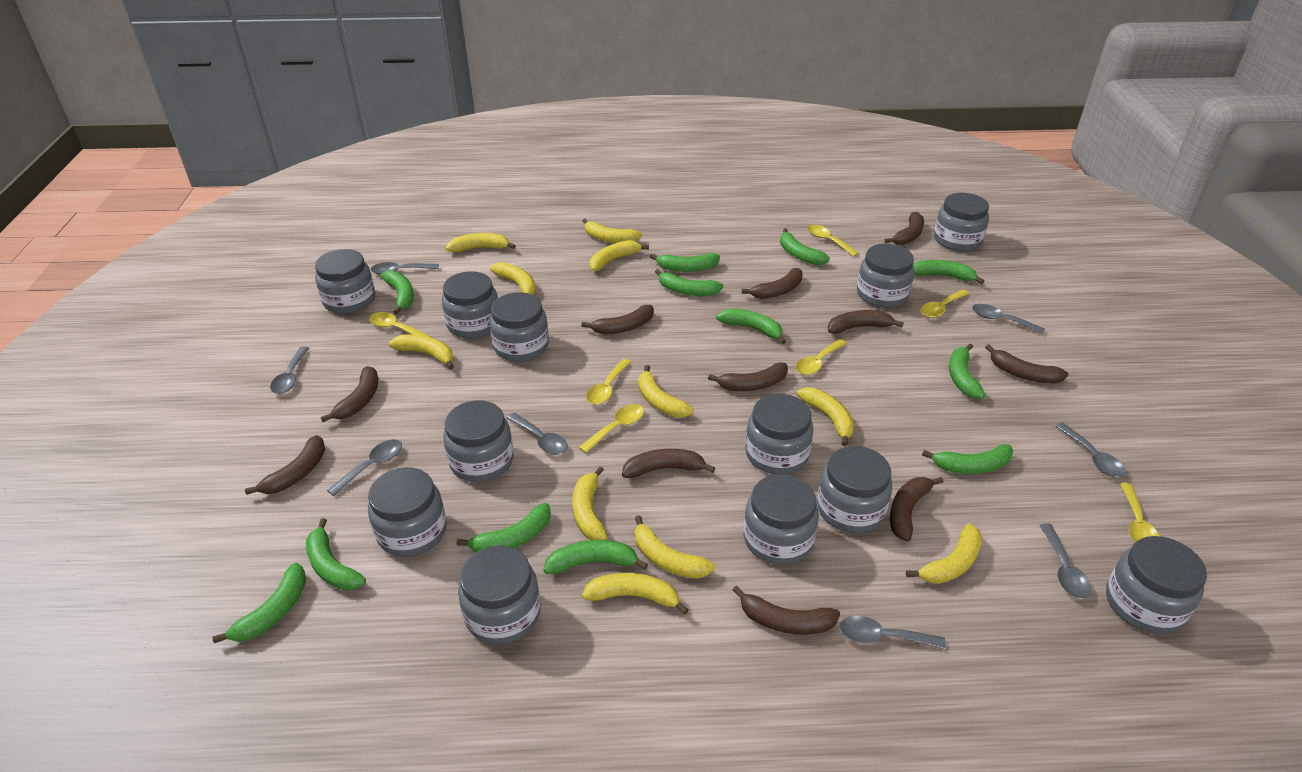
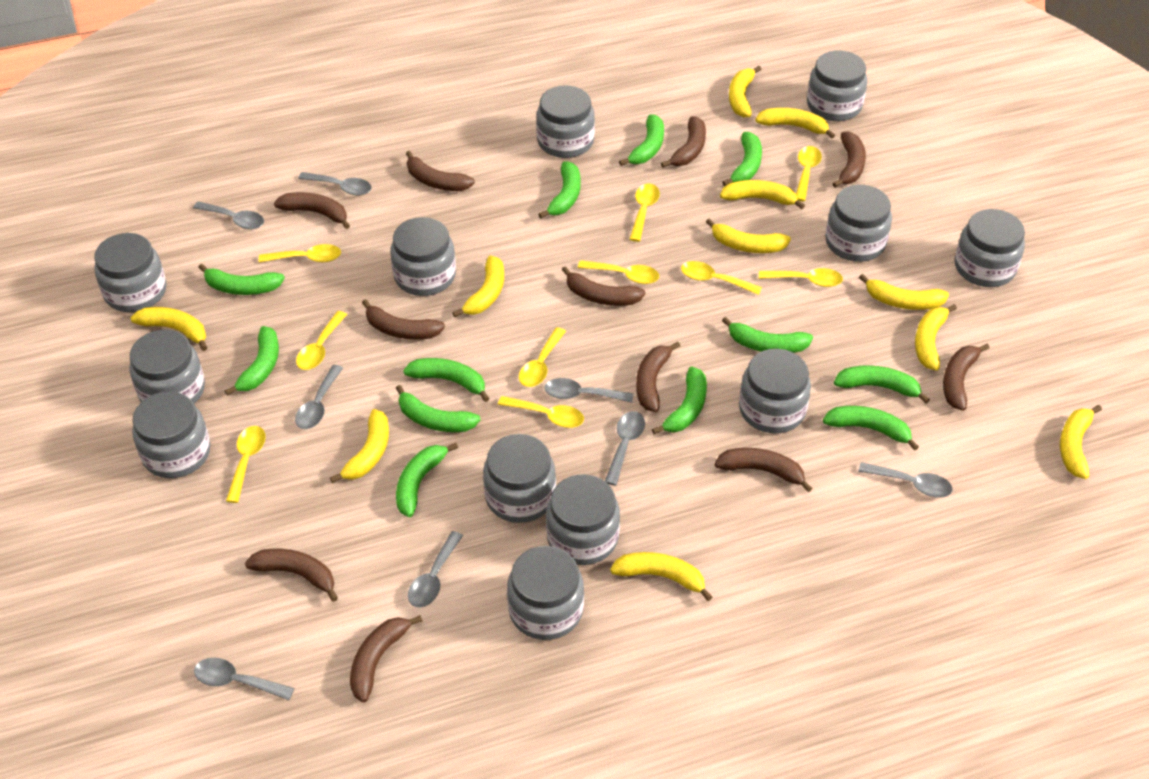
yellow spoon: 7 -> 10

